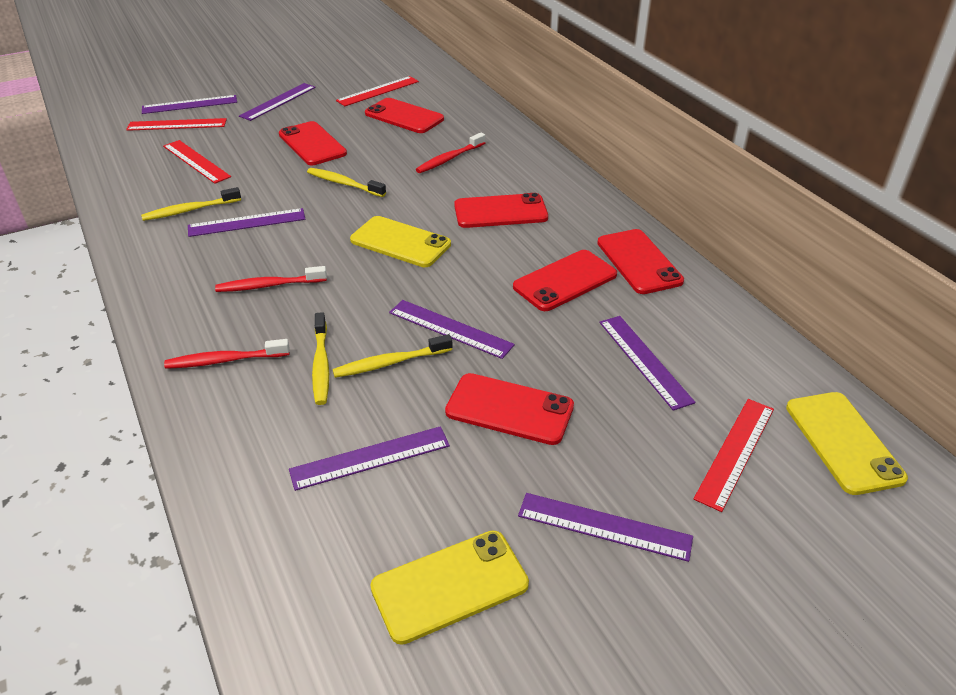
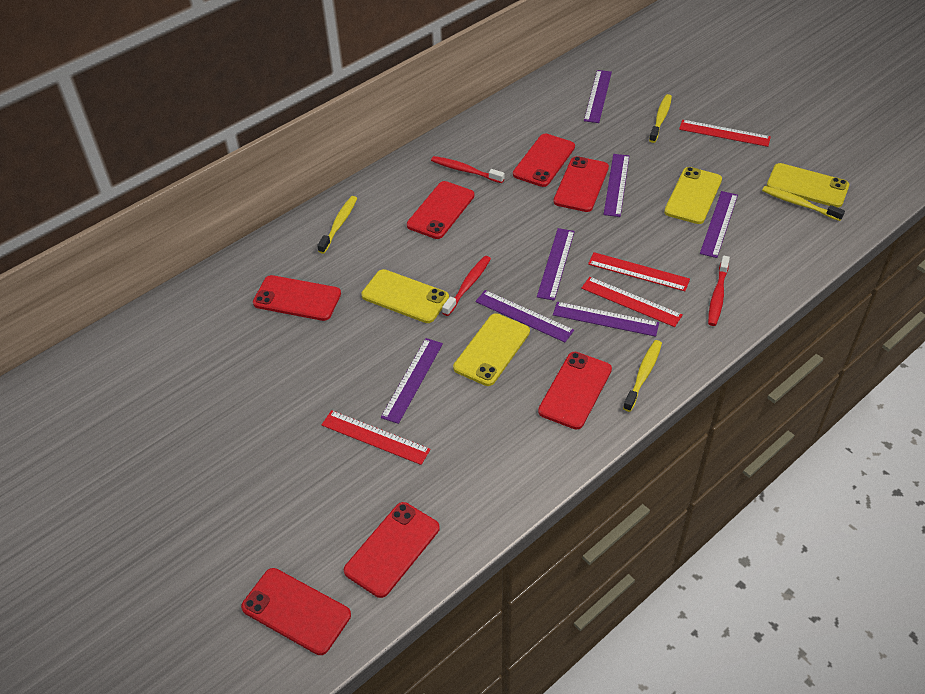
red phone: 6 -> 7
yellow phone: 3 -> 4

